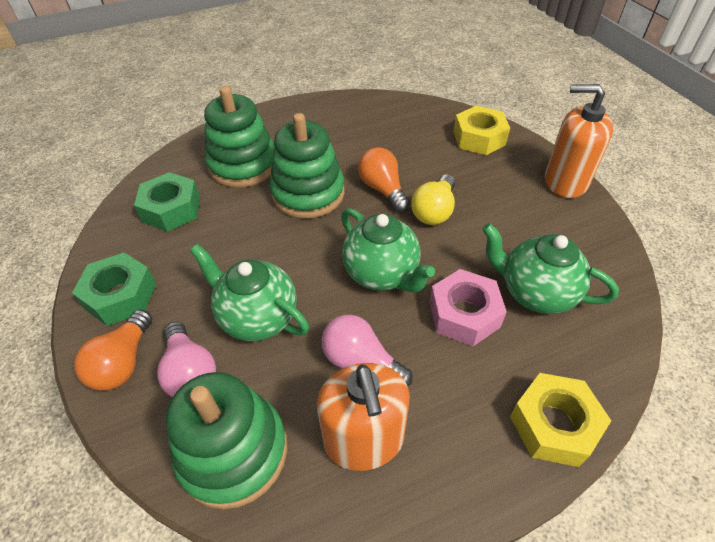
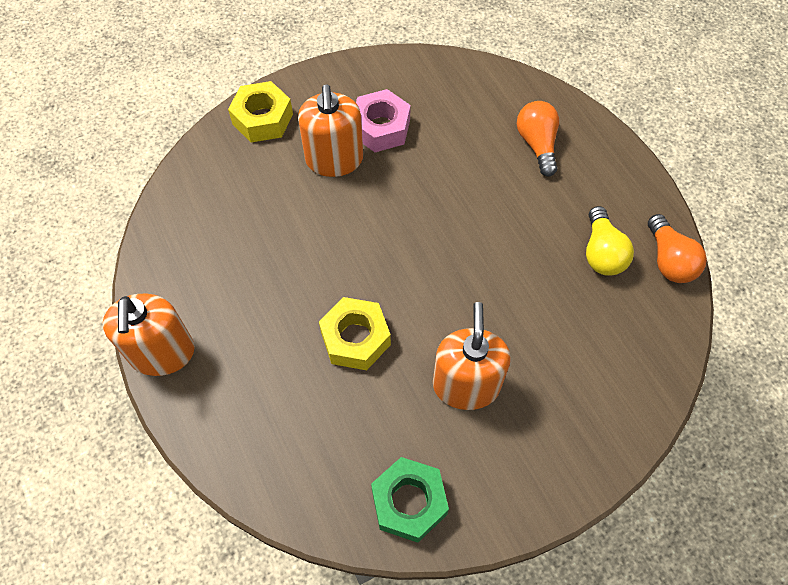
green nut: 2 -> 1
green stacking toy: 3 -> 0
green teapot: 3 -> 0
orange soap dispenser: 2 -> 3
pink light bulb: 2 -> 0

